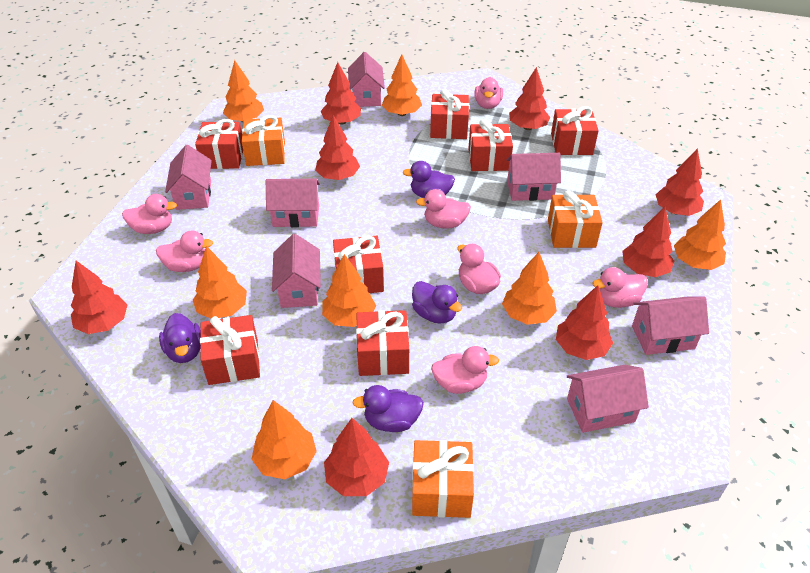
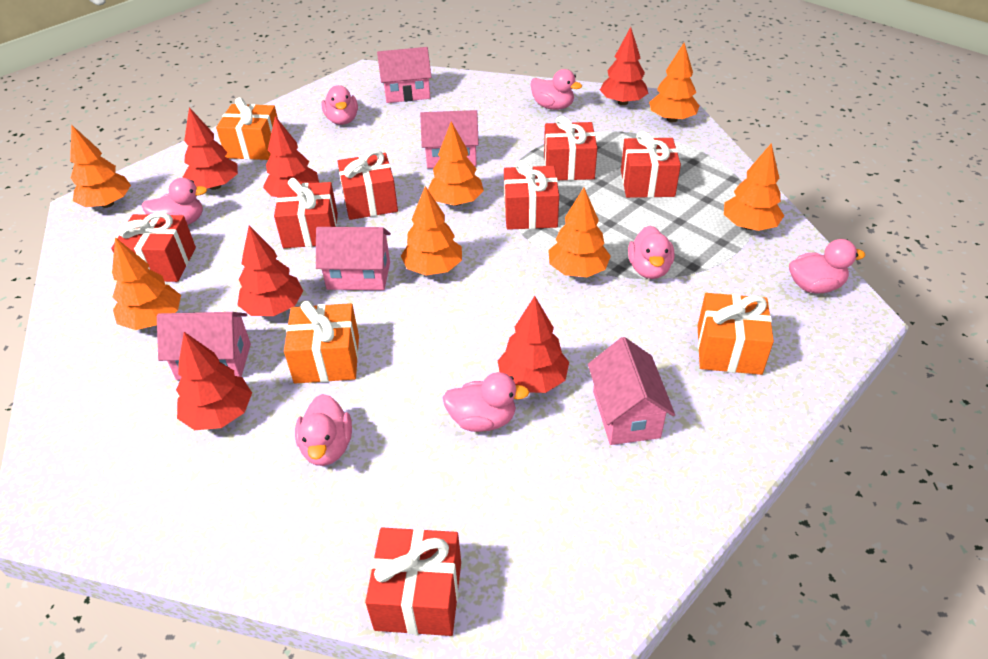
pink house: 7 -> 5
purple duck: 4 -> 0
red tree: 8 -> 6

